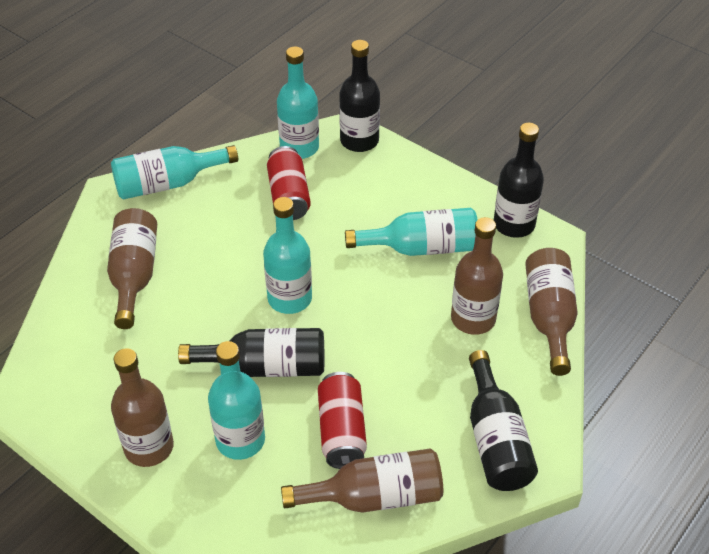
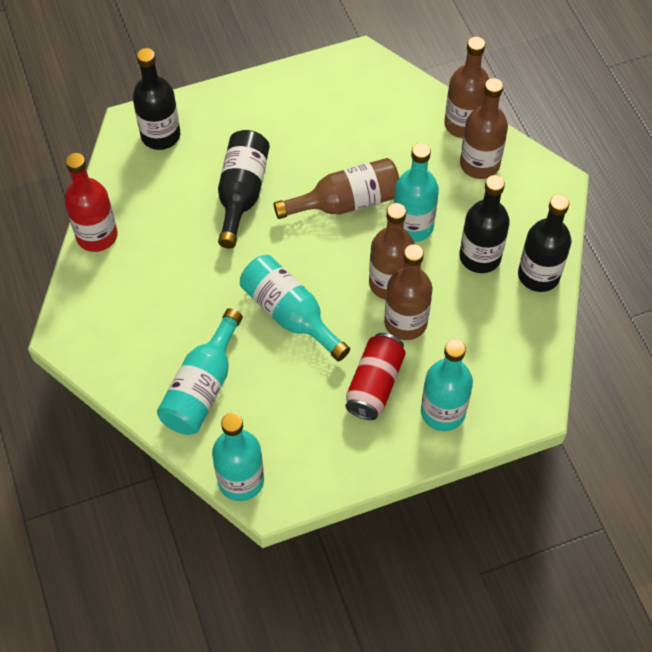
red bottle: 0 -> 1
red can: 2 -> 1

